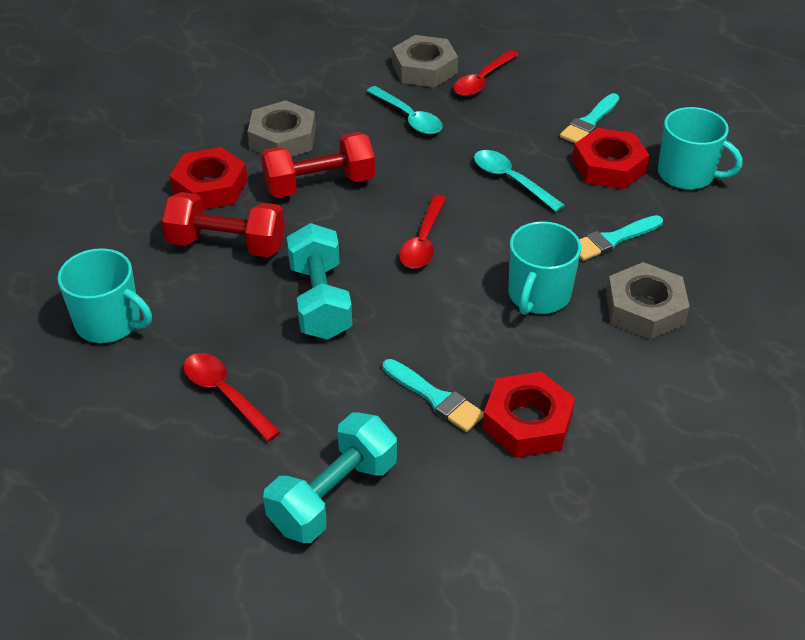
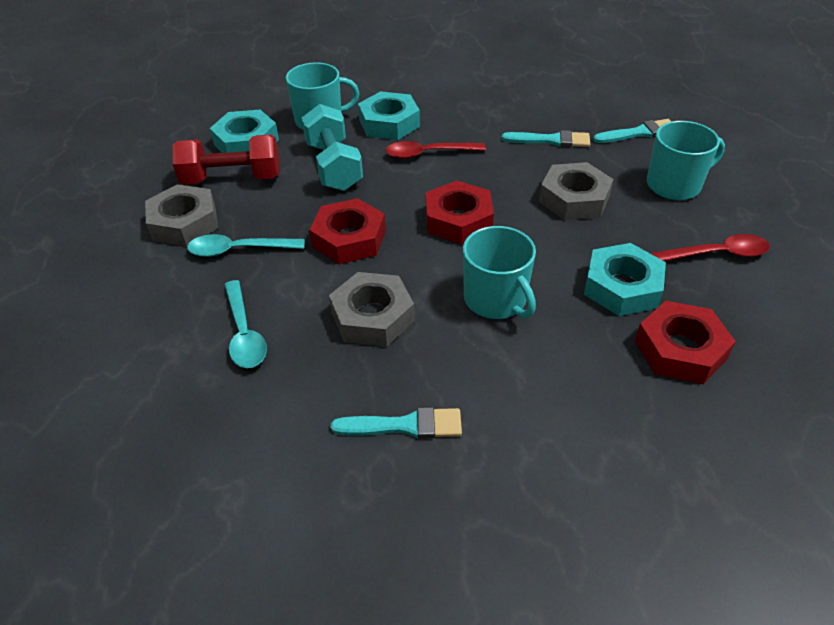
red dumbbell: 2 -> 1
red spoon: 3 -> 2
turquoise dumbbell: 2 -> 1
turquoise nut: 0 -> 3

